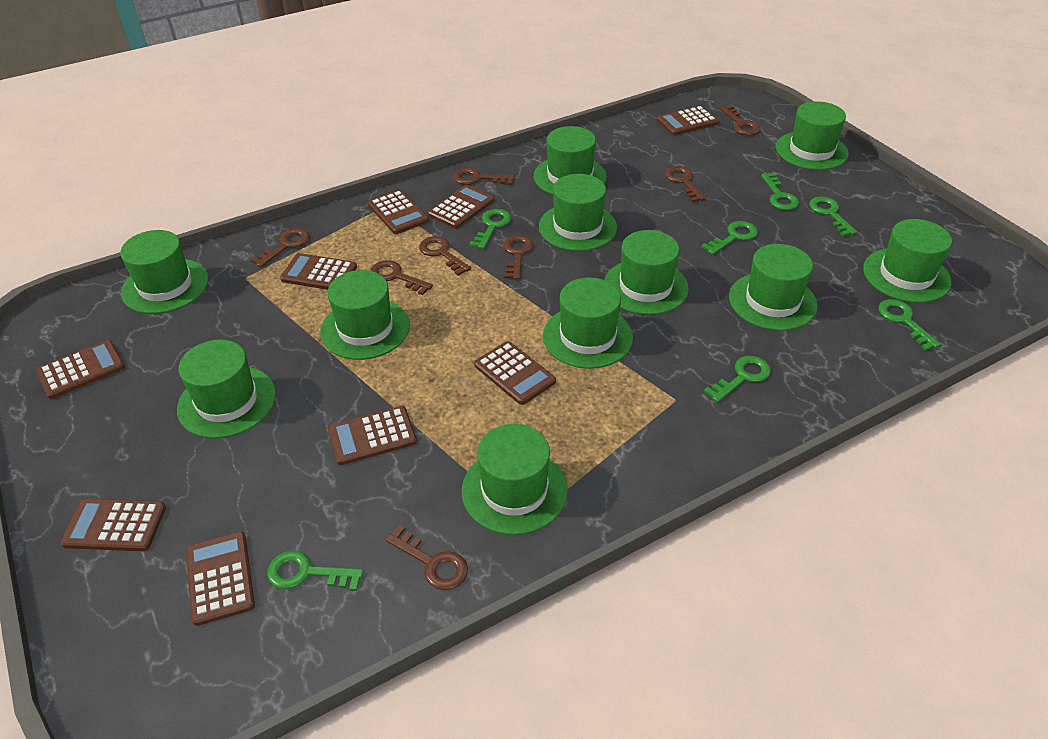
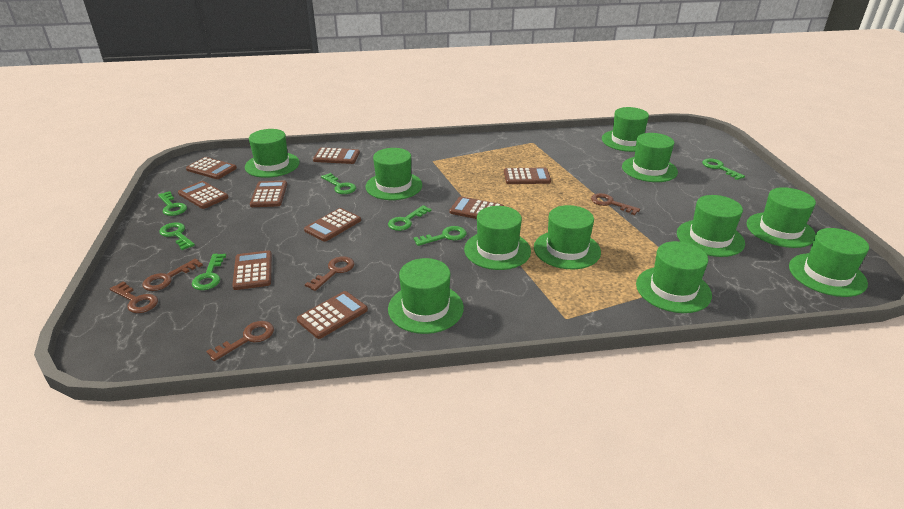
brown key: 8 -> 5

